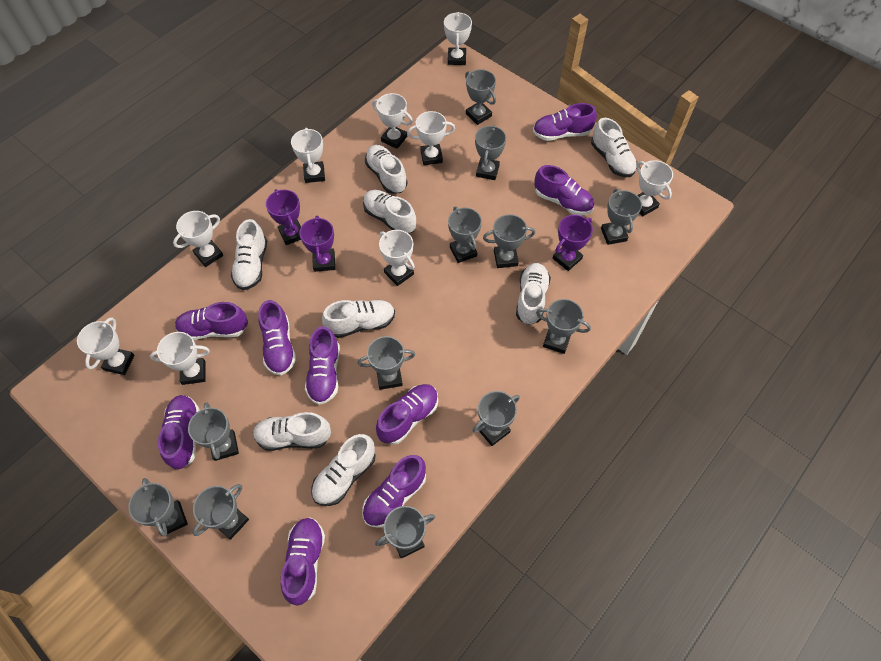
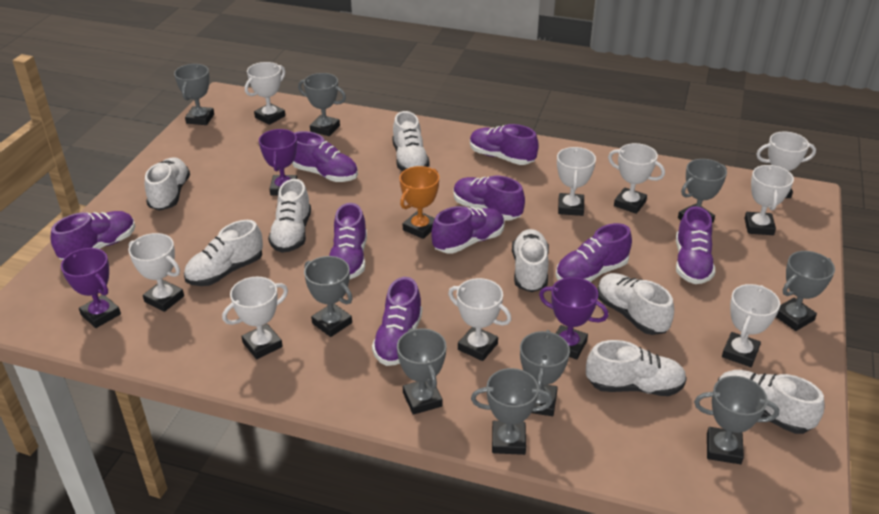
grey trophy: 12 -> 9
orange trophy: 0 -> 1

